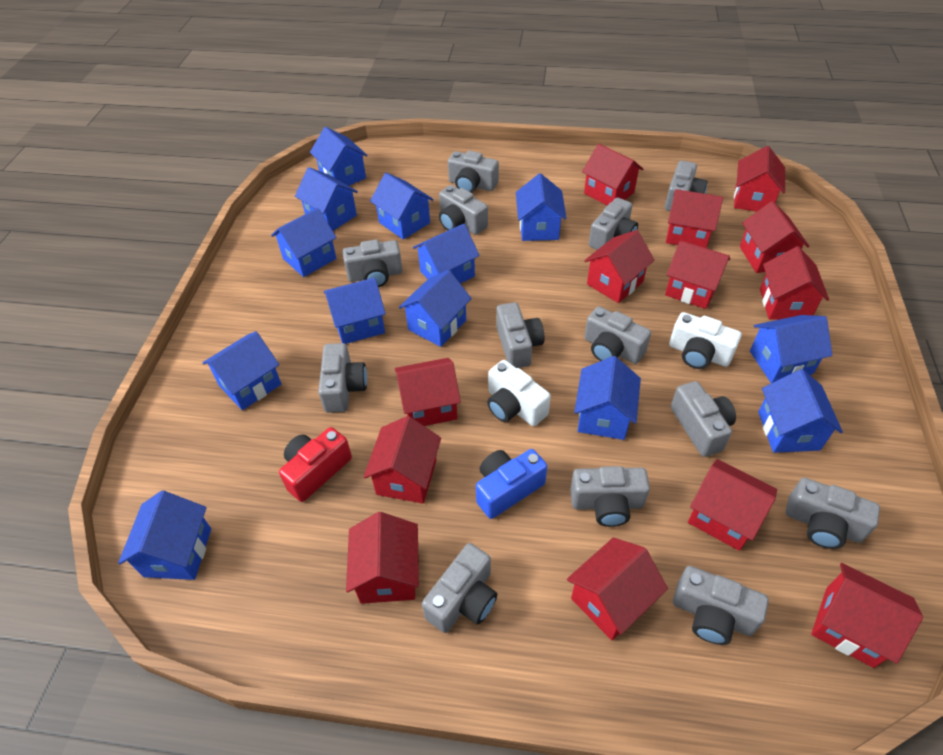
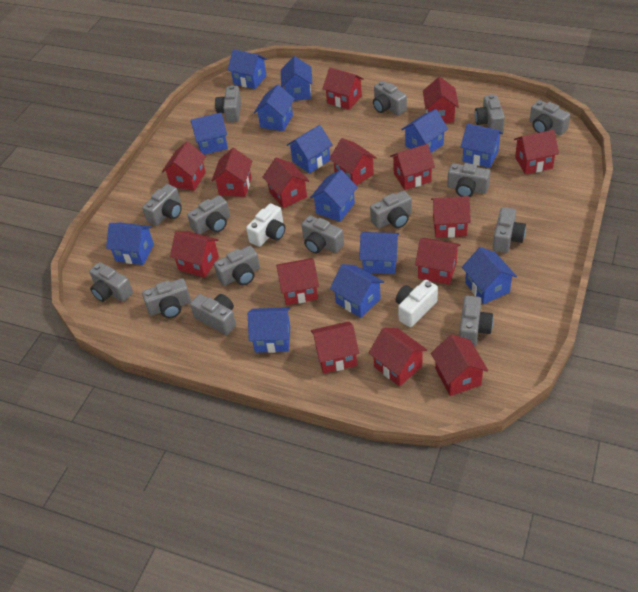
blue camera: 1 -> 0
grey camera: 13 -> 15
red camera: 1 -> 0
red house: 13 -> 15

